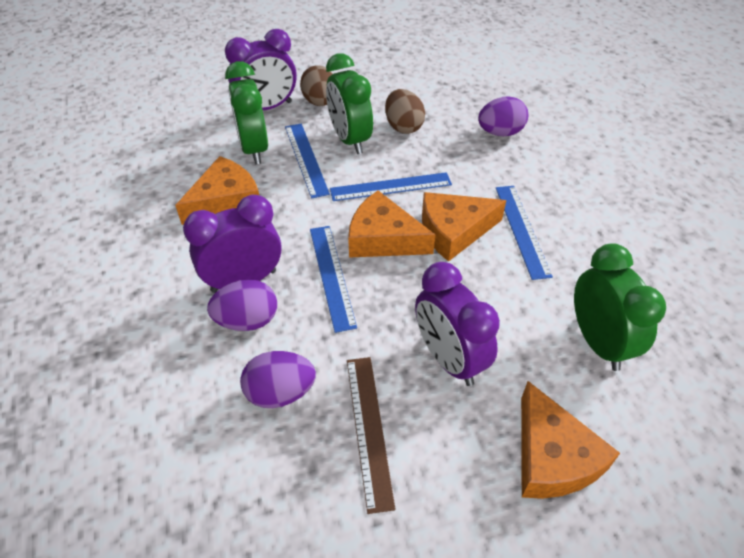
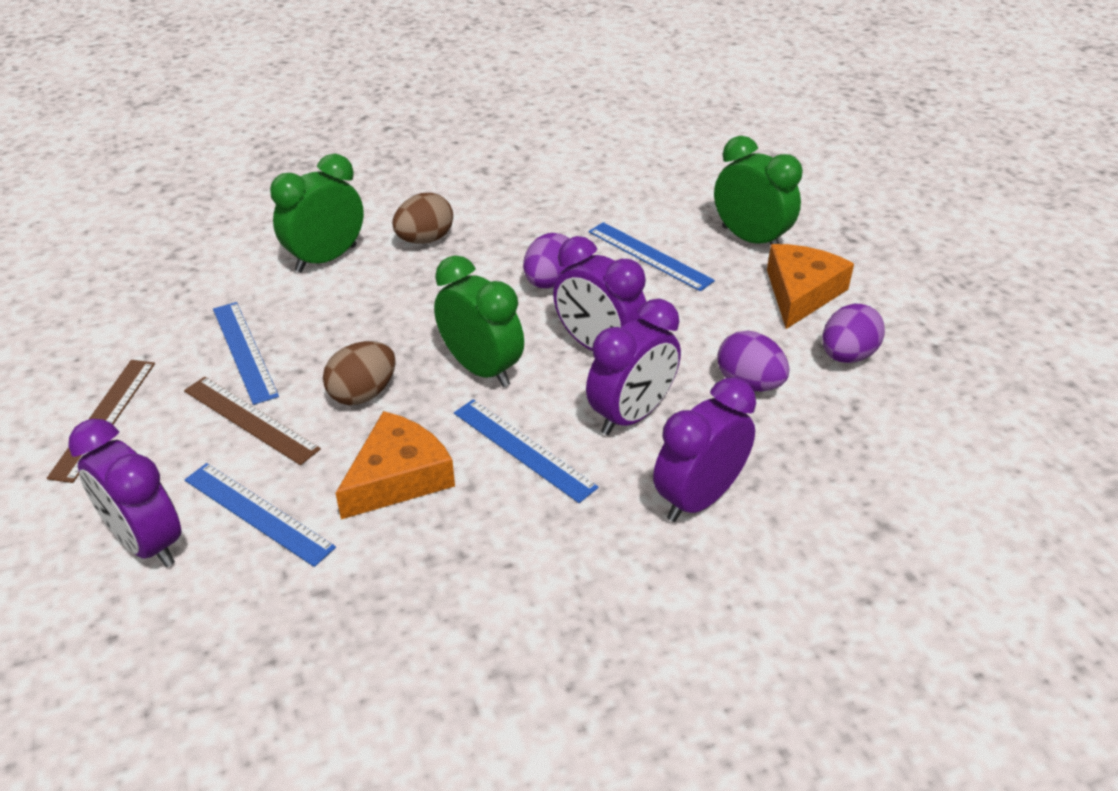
brown ruler: 1 -> 2
orange cheese: 4 -> 2
purple clock: 3 -> 4

